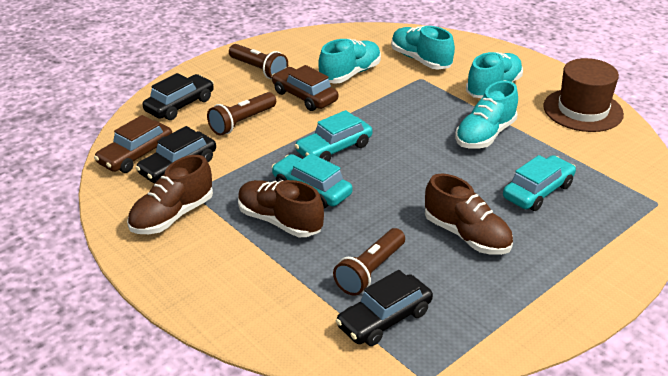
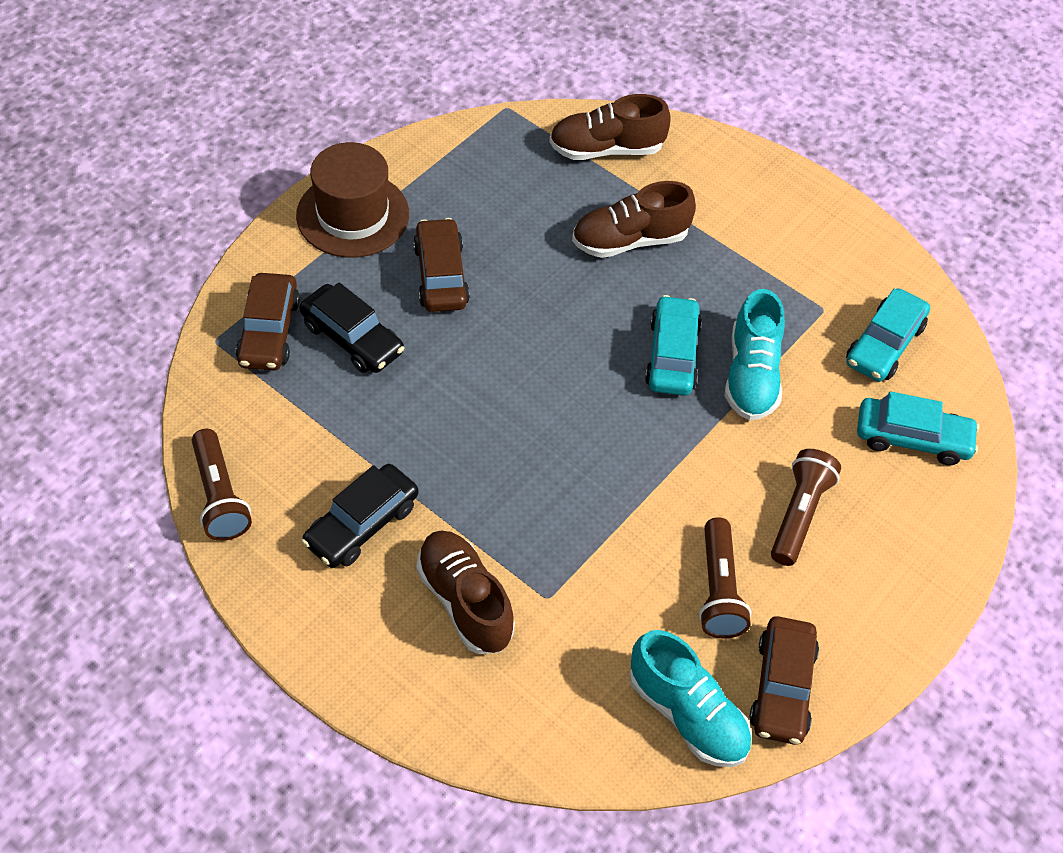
black car: 3 -> 2
brown car: 2 -> 3
turquoise shoe: 4 -> 2

